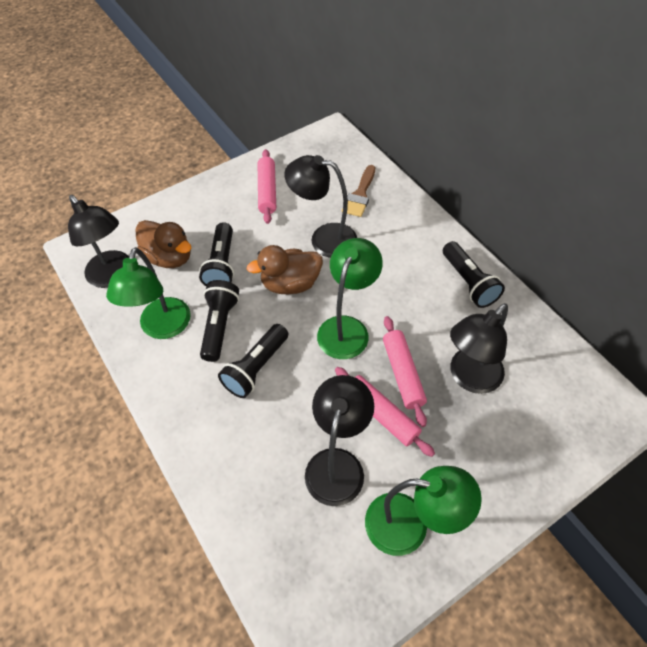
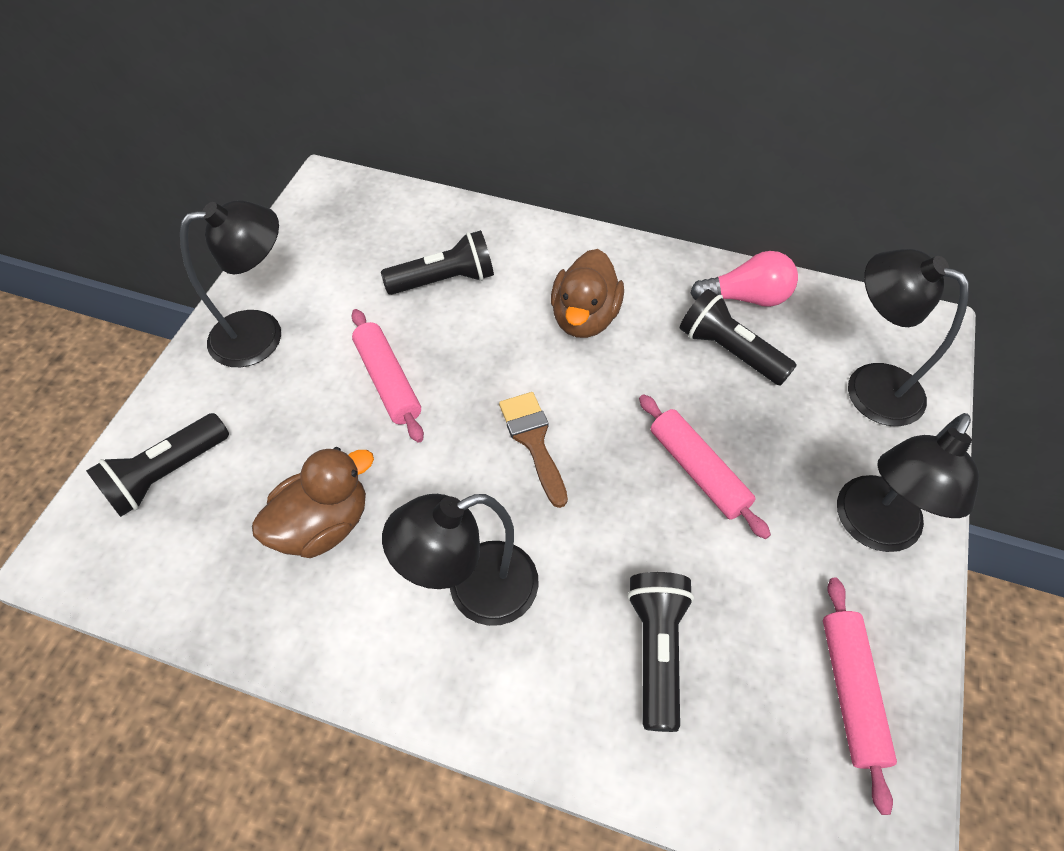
green lamp: 3 -> 0
pink light bulb: 0 -> 1

